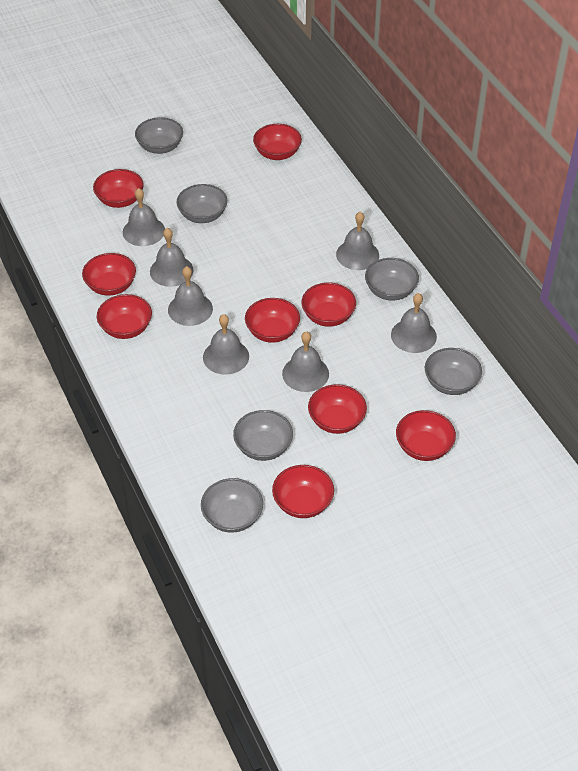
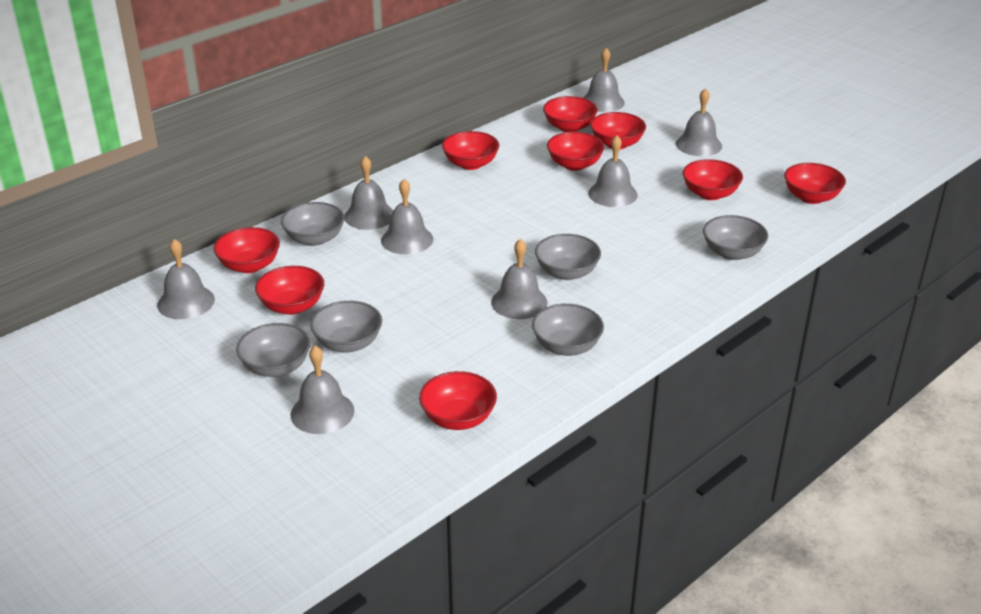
grey bell: 7 -> 8

